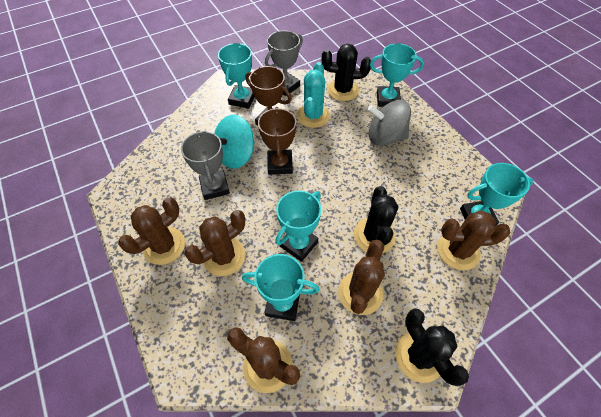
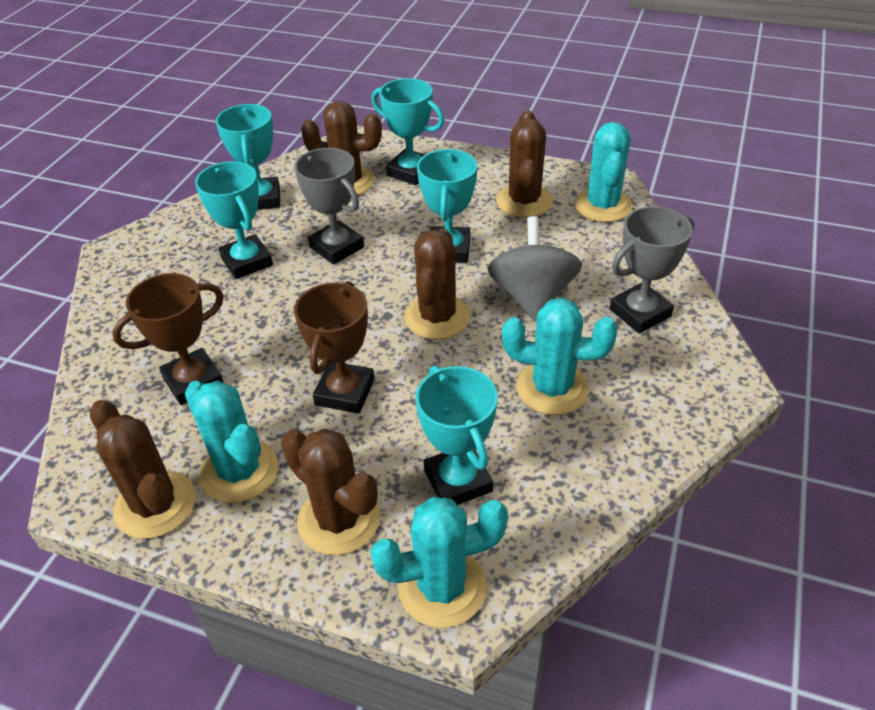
black cactus: 3 -> 0
turquoise cactus: 1 -> 4
turquoise spinning top: 1 -> 0

